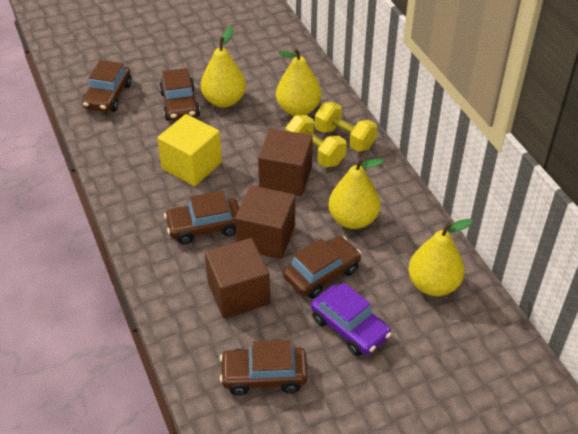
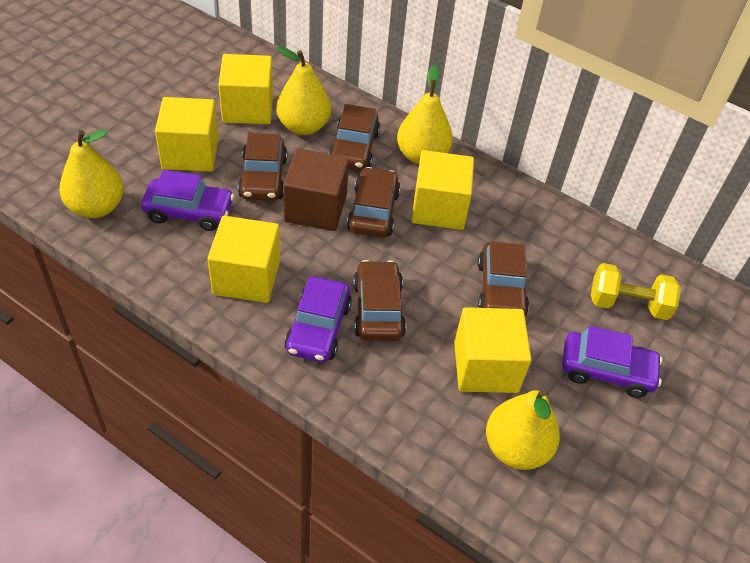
brown cube: 3 -> 1
purple car: 1 -> 3
yellow cube: 1 -> 5
yellow dumbbell: 2 -> 1

